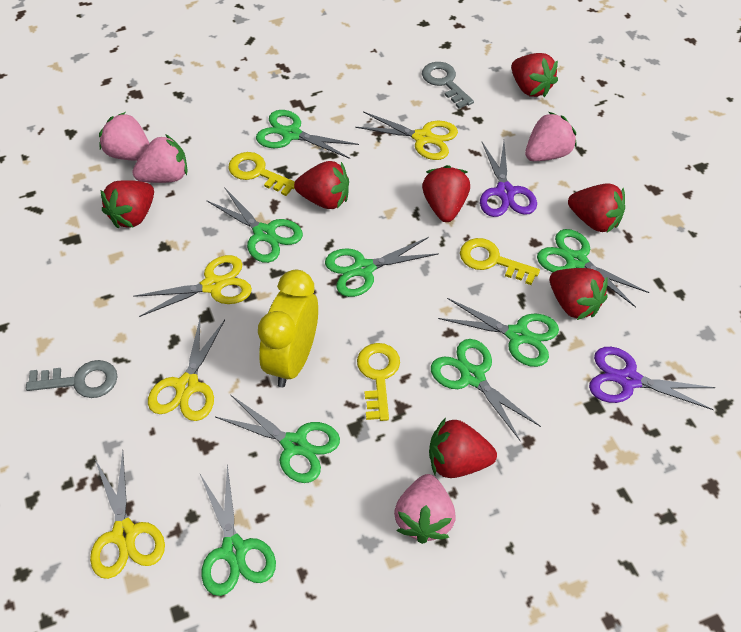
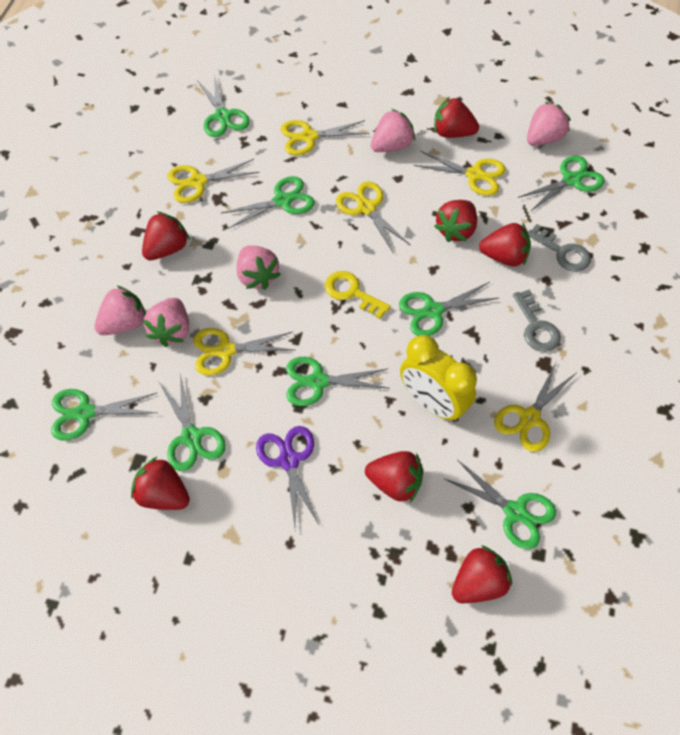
pink strawberry: 4 -> 5
purple scissors: 2 -> 1
yellow key: 3 -> 1
yellow scissors: 4 -> 6

